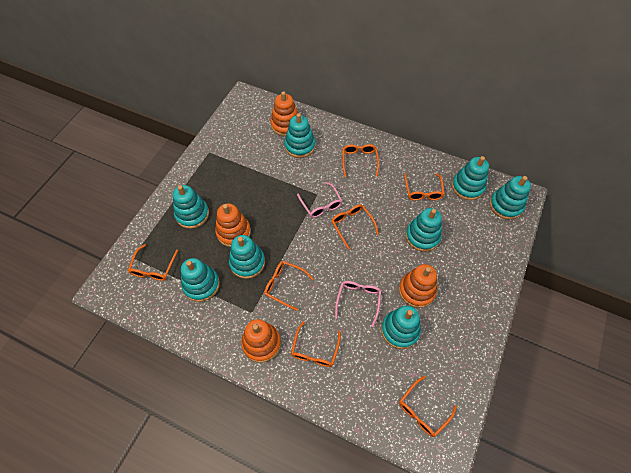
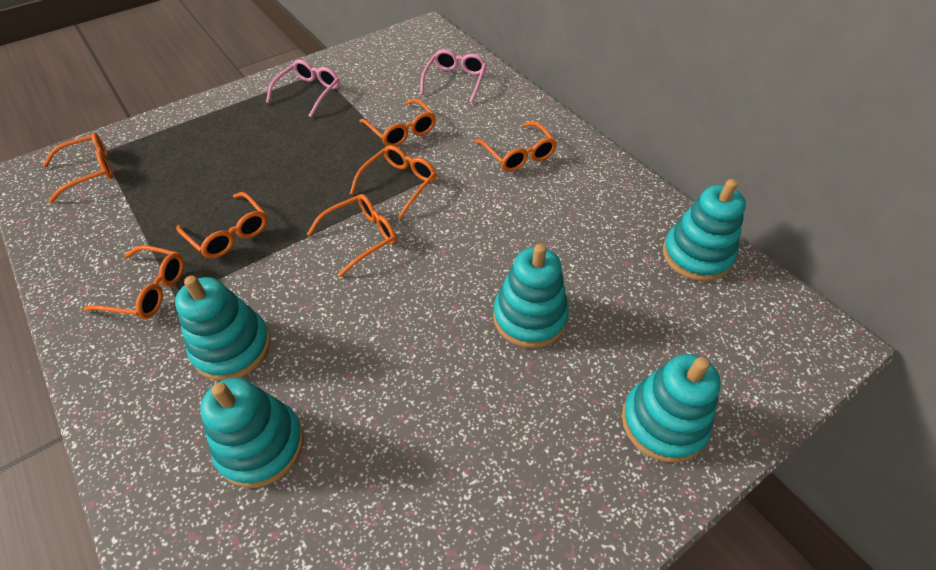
orange stacking toy: 4 -> 0
turquoise stacking toy: 8 -> 5

